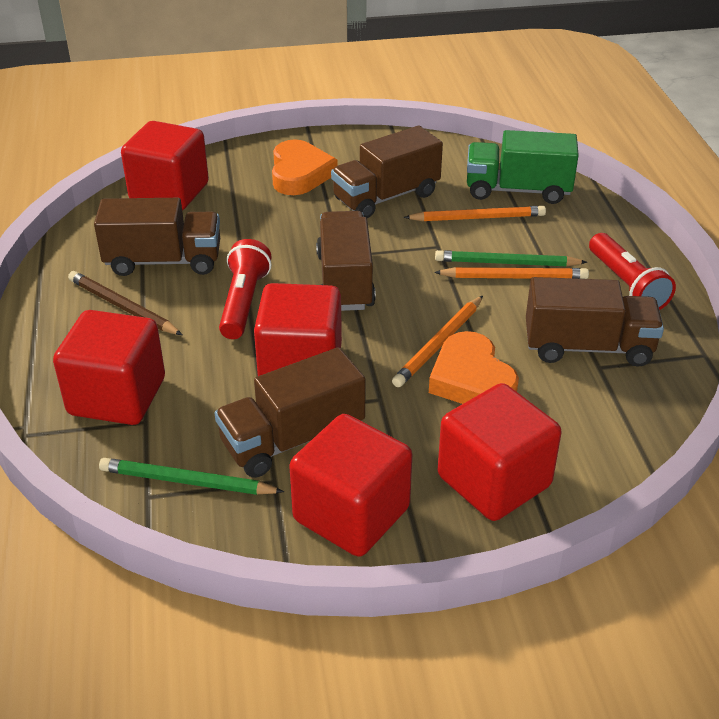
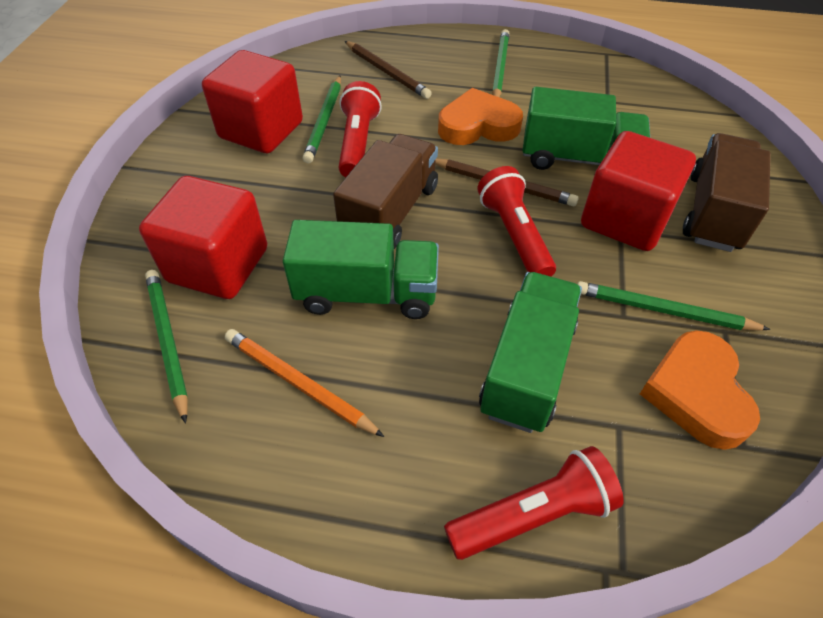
brown pencil: 1 -> 2
brown truck: 5 -> 2
green pencil: 2 -> 4
green truck: 1 -> 3
orange pencil: 3 -> 1
red cube: 5 -> 3
red flashlight: 2 -> 3

